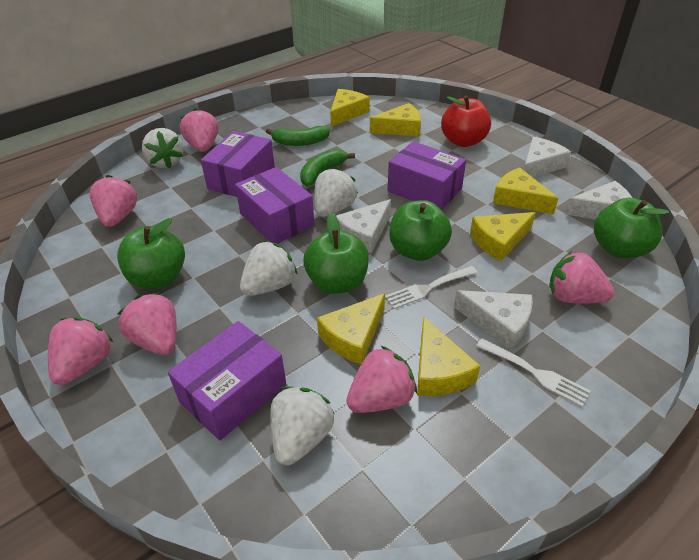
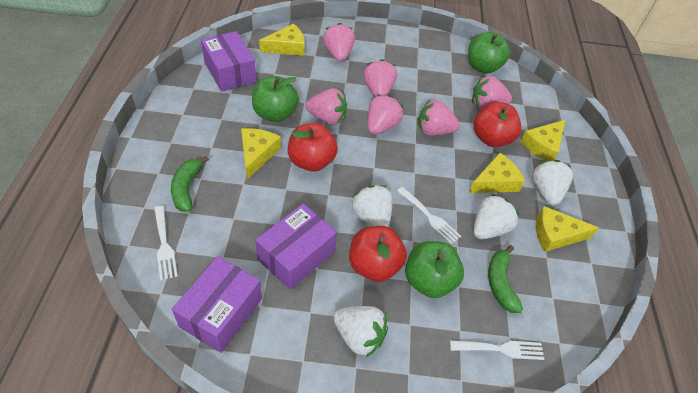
green apple: 4 -> 3
purple box: 4 -> 3
red apple: 1 -> 3
white cheese: 4 -> 0
white fork: 2 -> 3
yellow cheese: 6 -> 5

